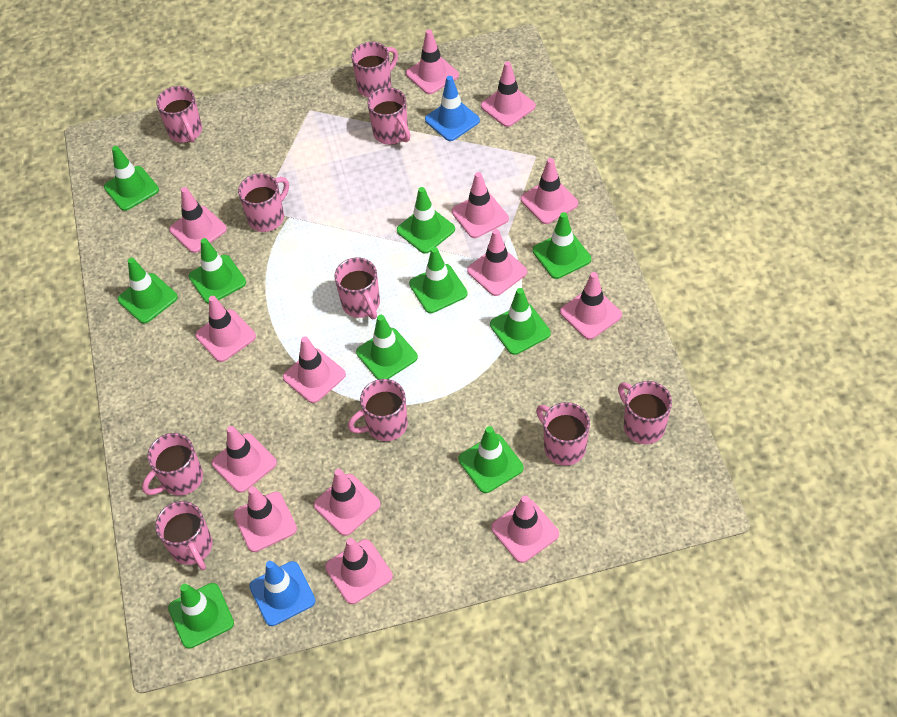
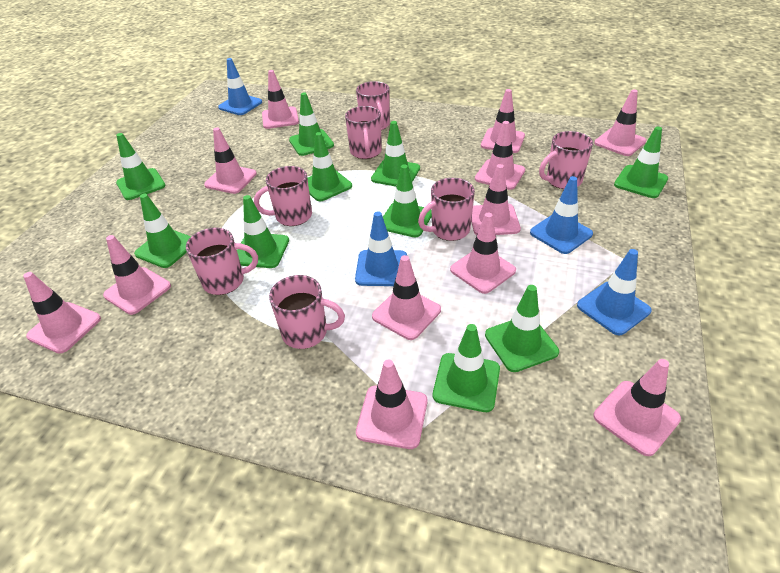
blue traffic cone: 2 -> 4
pink mug: 10 -> 7
pink traffic cone: 14 -> 12

